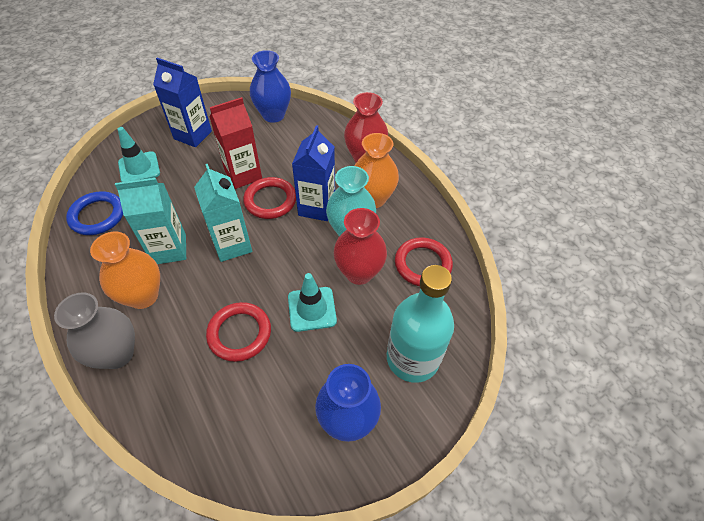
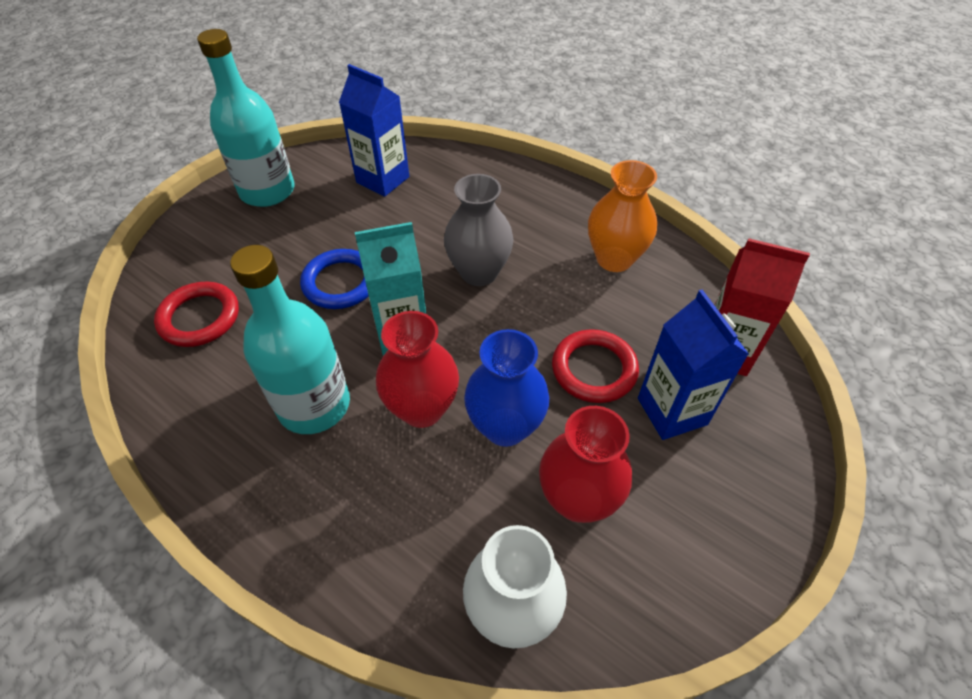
blue vase: 2 -> 1
orange vase: 2 -> 1
red ring: 3 -> 2
turquoise bottle: 1 -> 2
turquoise carton: 2 -> 1
turquoise traffic cone: 2 -> 0
turquoise vase: 1 -> 0
white vase: 0 -> 1

